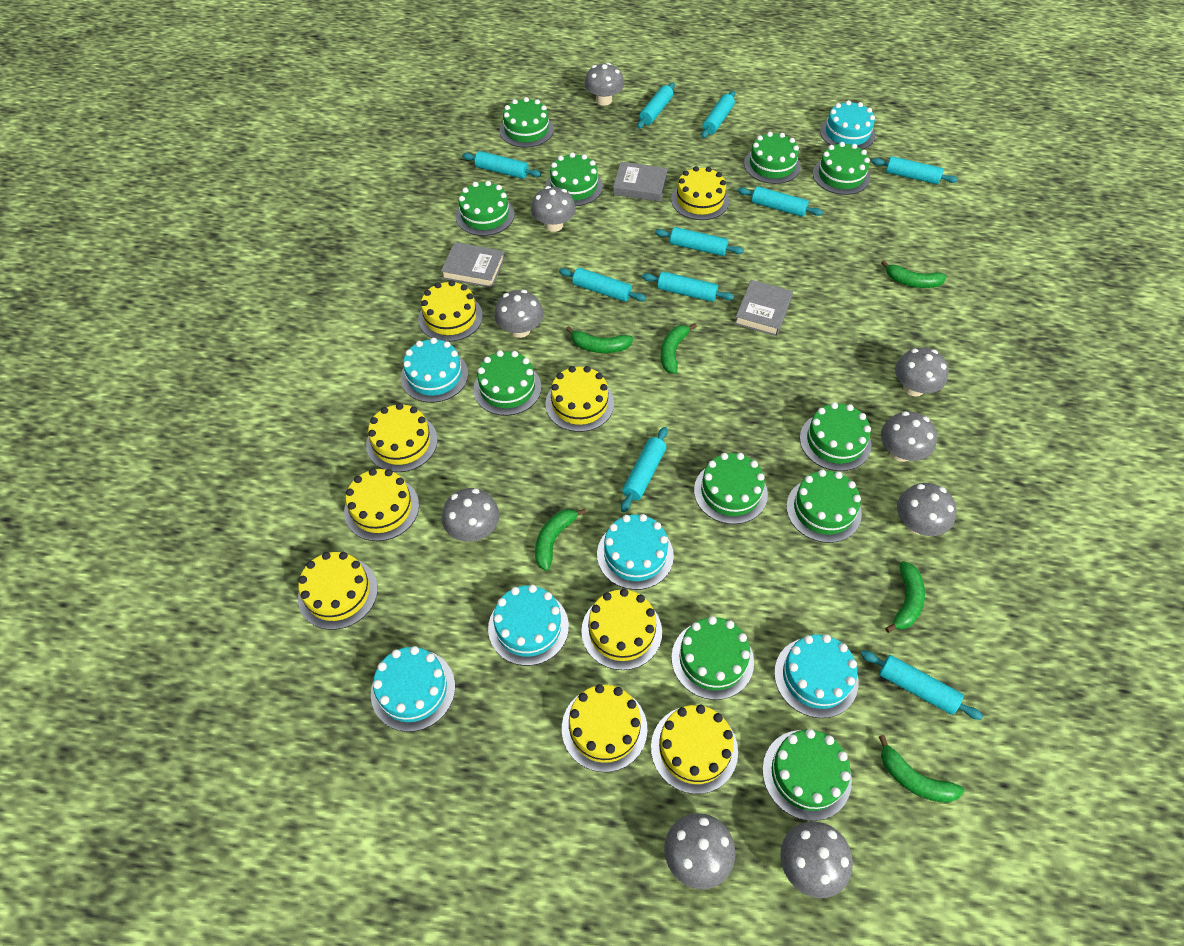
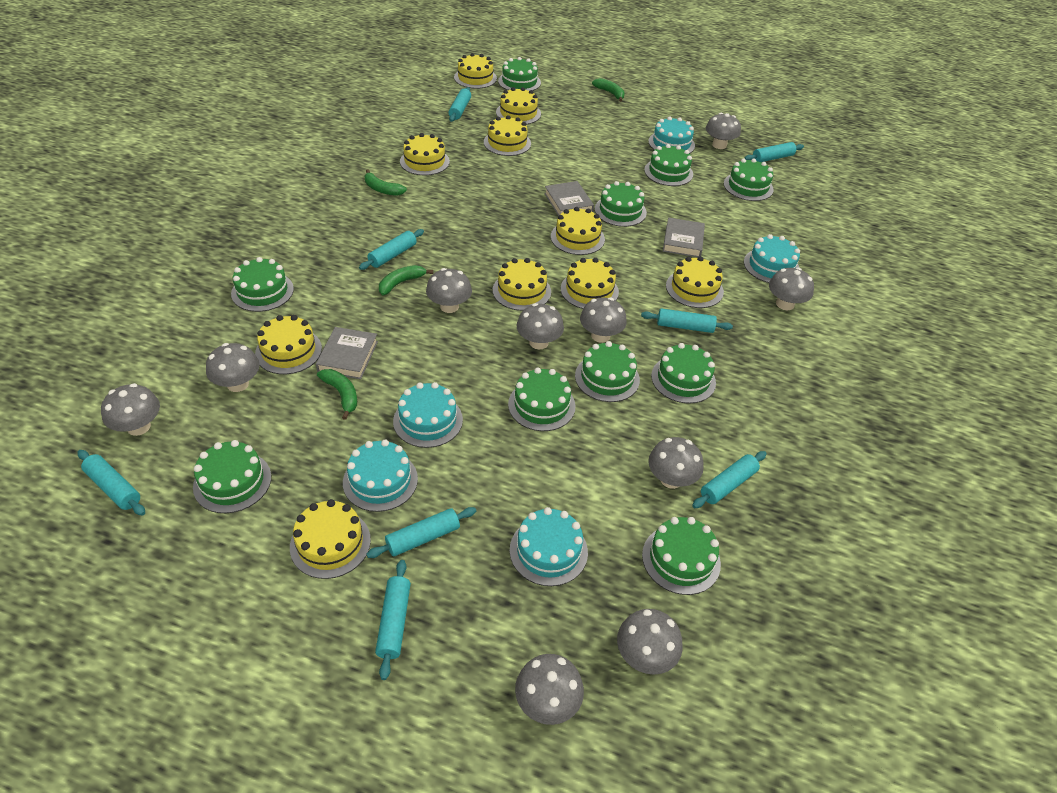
green banana: 6 -> 4
green cake: 11 -> 10
grey mushroom: 9 -> 10
turquoise cake: 6 -> 5
turquoise rolling pin: 10 -> 8
yellow cake: 9 -> 10

